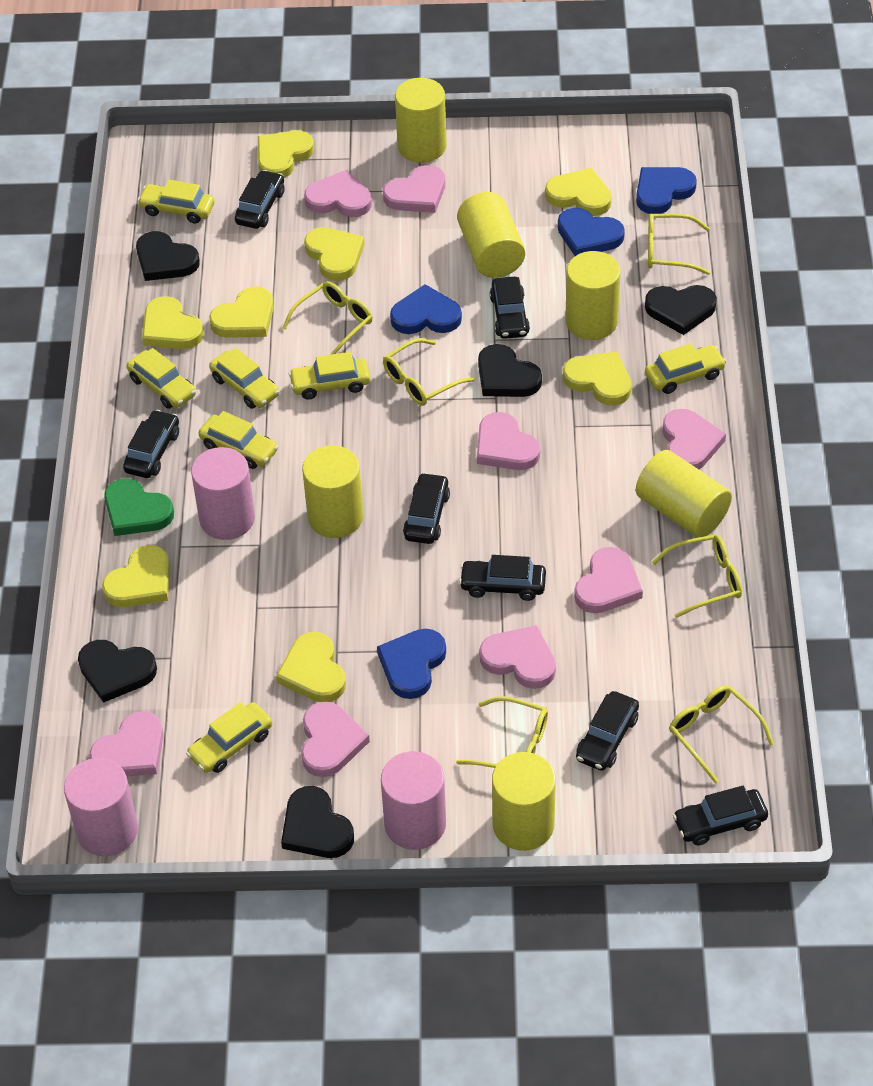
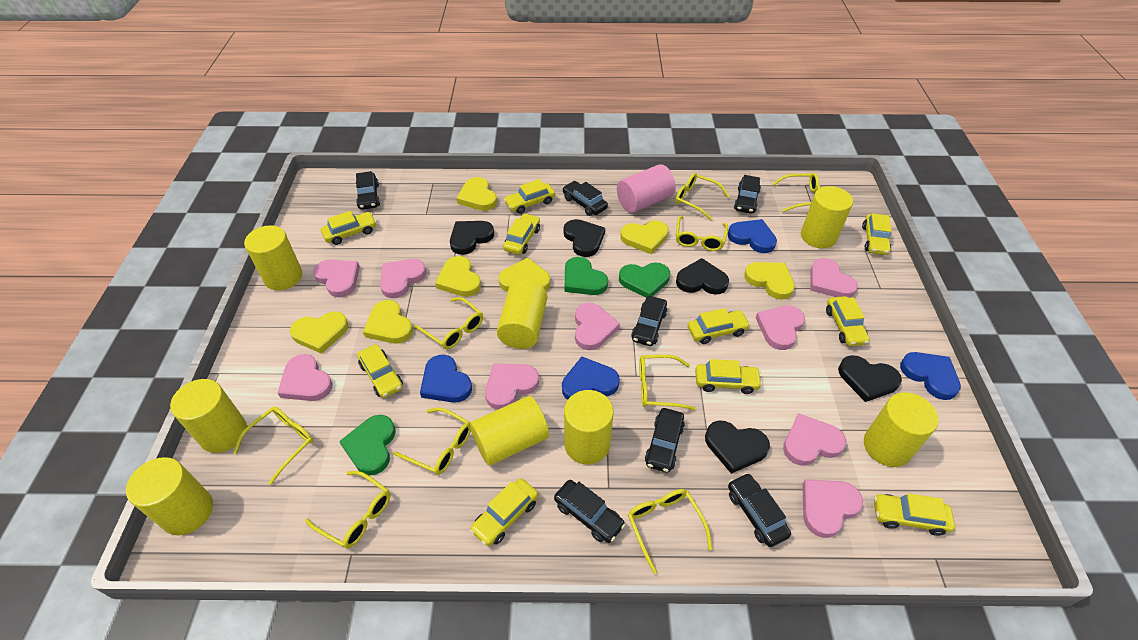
green heart: 1 -> 3
pink cylinder: 3 -> 1
pink heart: 8 -> 9
yellow car: 7 -> 10
yellow cylinder: 6 -> 8
yellow glasses: 6 -> 9
yellow heart: 8 -> 7

